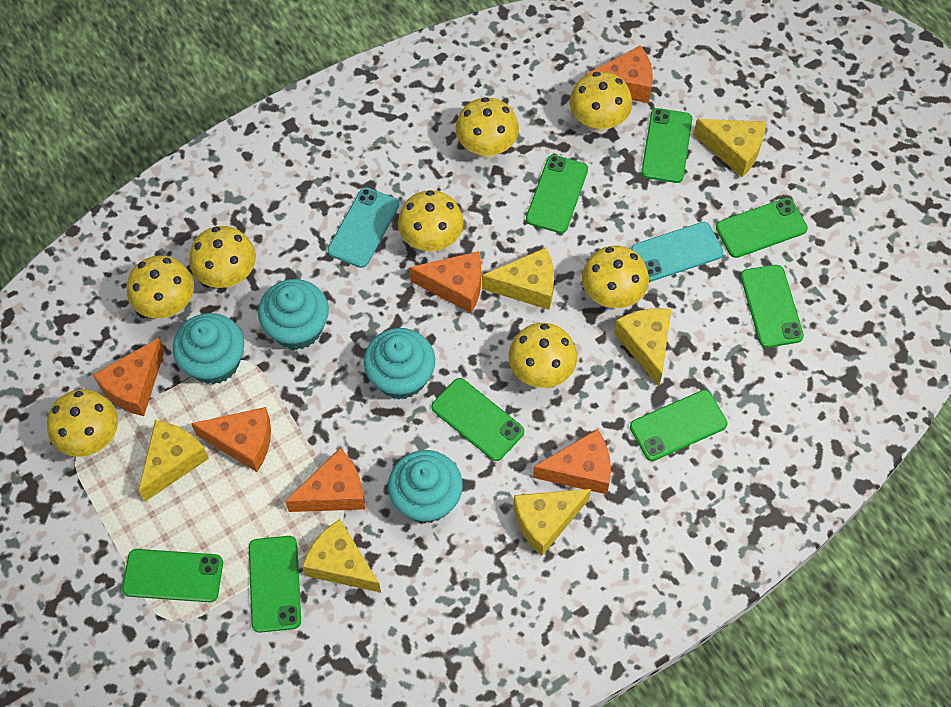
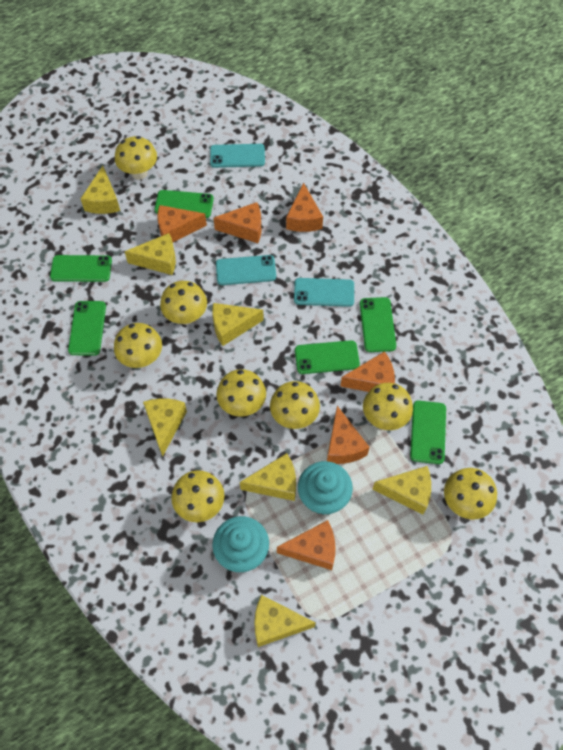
green phone: 8 -> 6
turquoise cupcake: 4 -> 2
turquoise phone: 2 -> 3
yellow cheese: 6 -> 7

